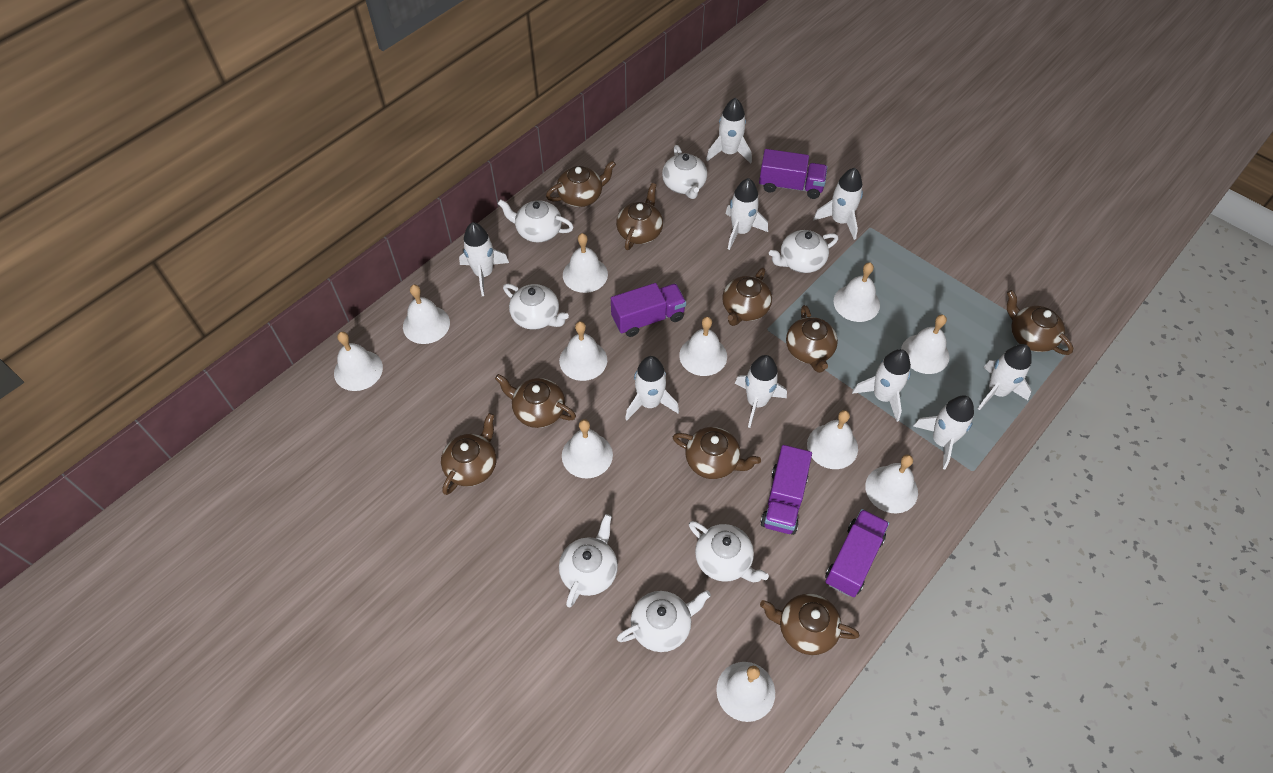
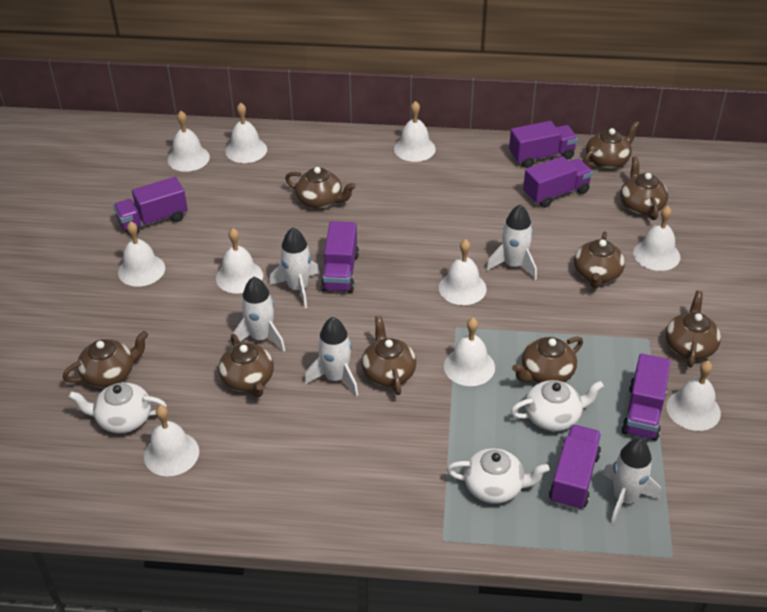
purple truck: 4 -> 6
white bell: 11 -> 10
white rocket: 9 -> 5
white teapot: 7 -> 3

